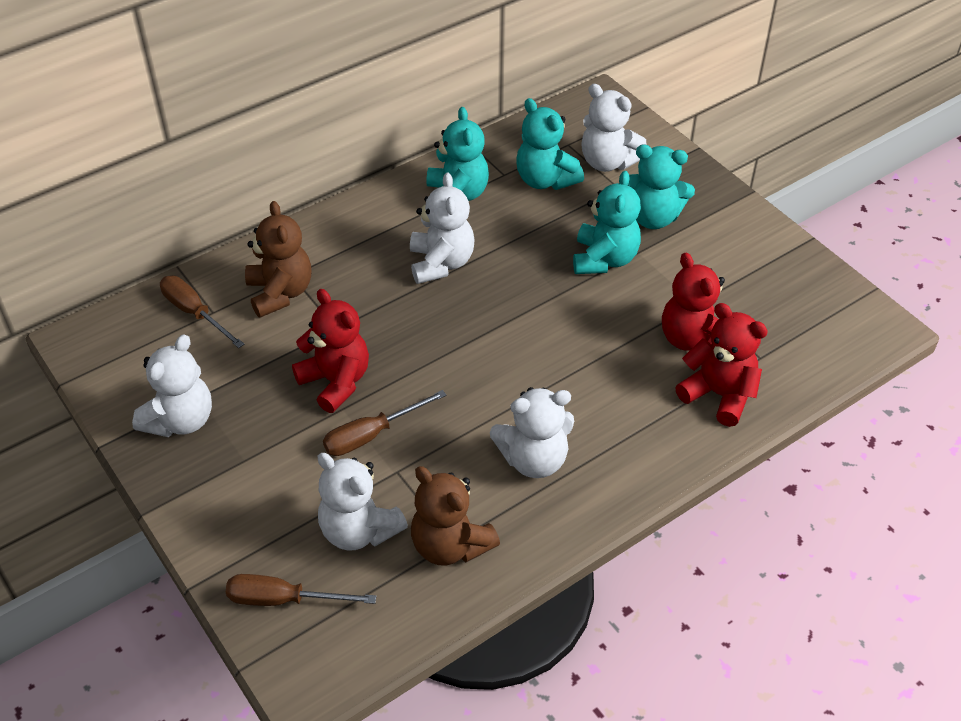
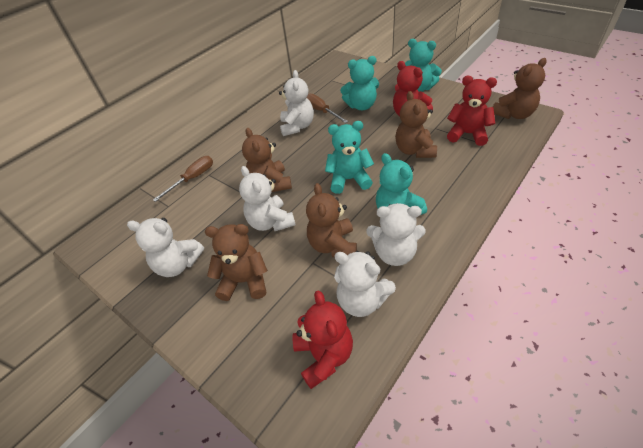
brown screwdriver: 3 -> 2
brown teddy bear: 2 -> 5

